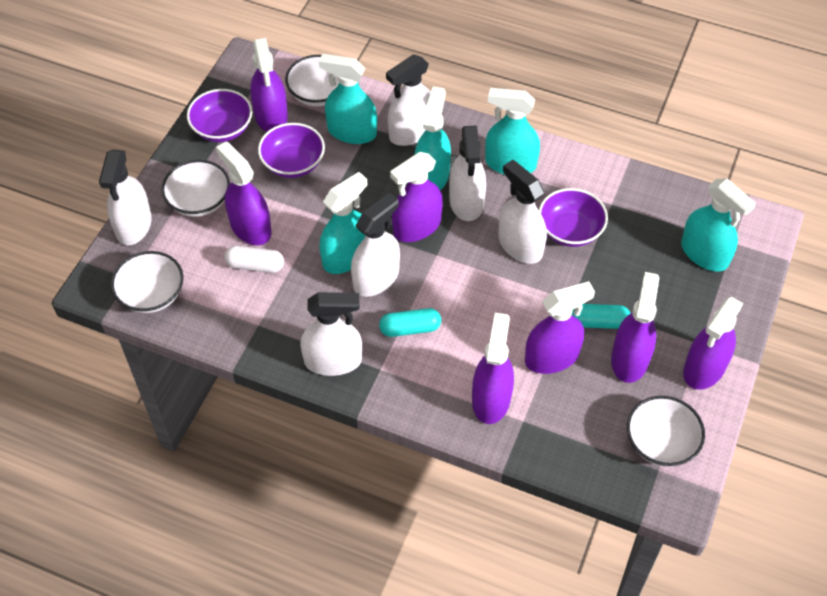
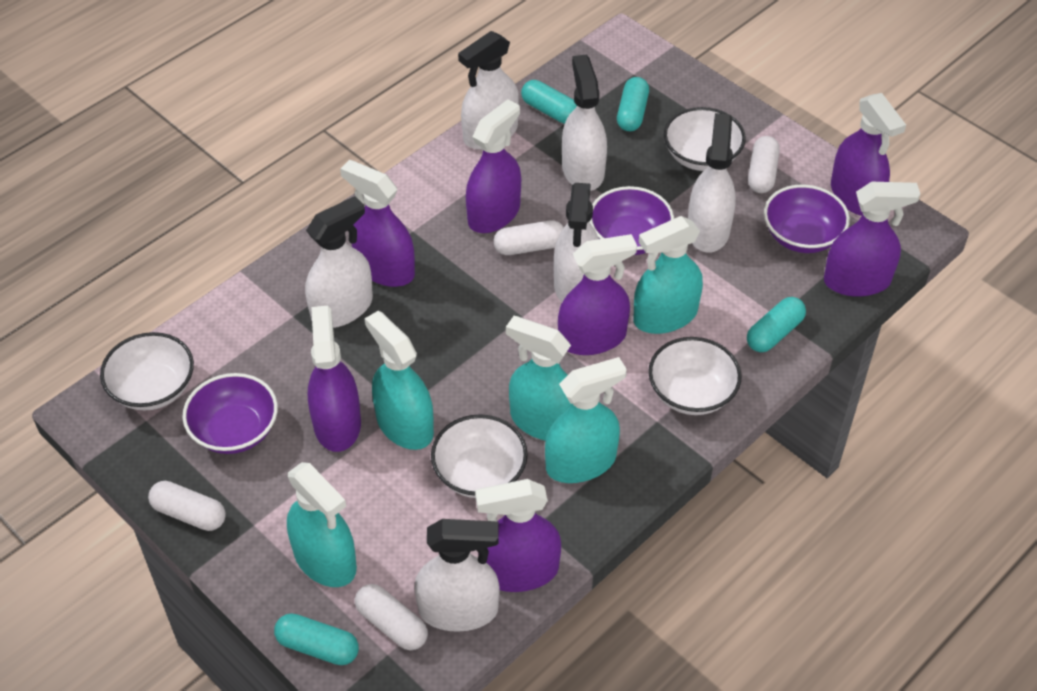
turquoise capsule: 2 -> 4
white capsule: 1 -> 4

